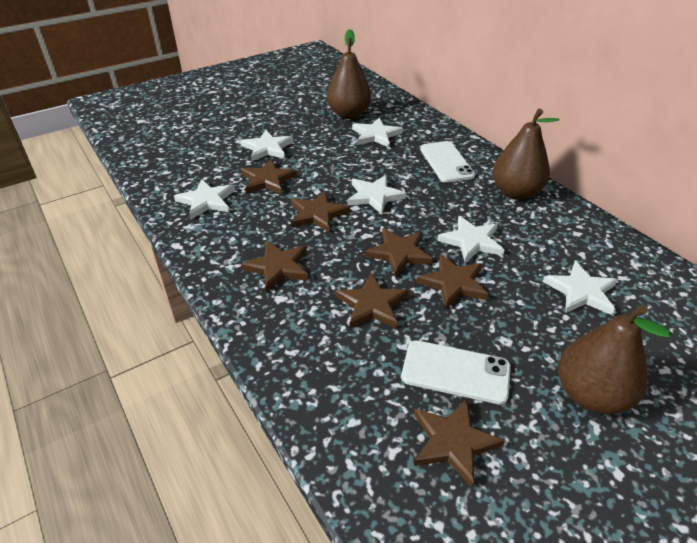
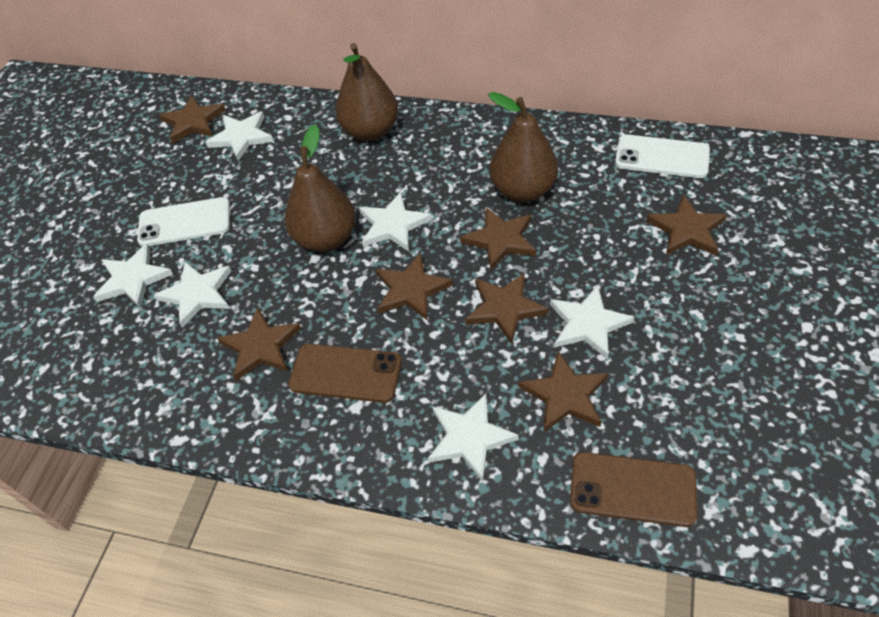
brown phone: 0 -> 2

